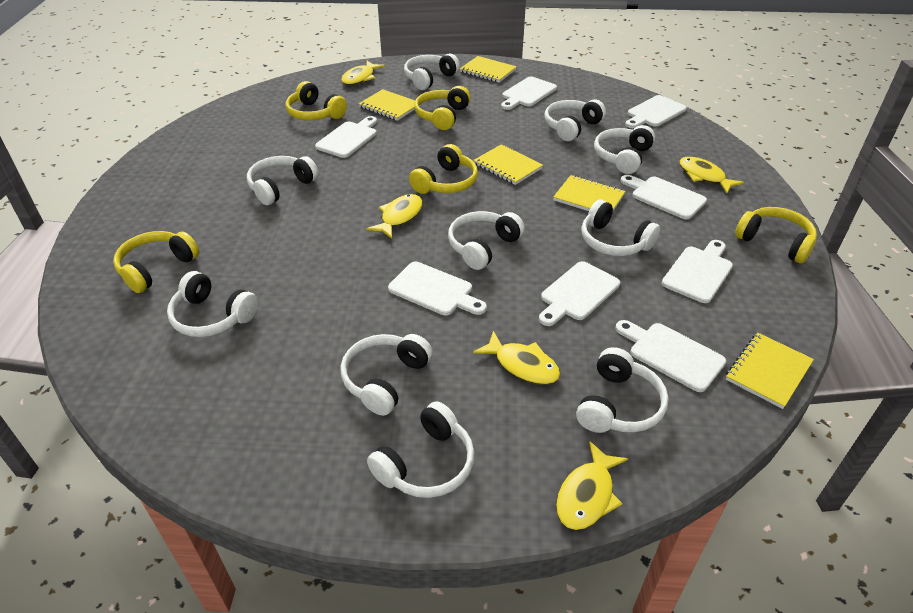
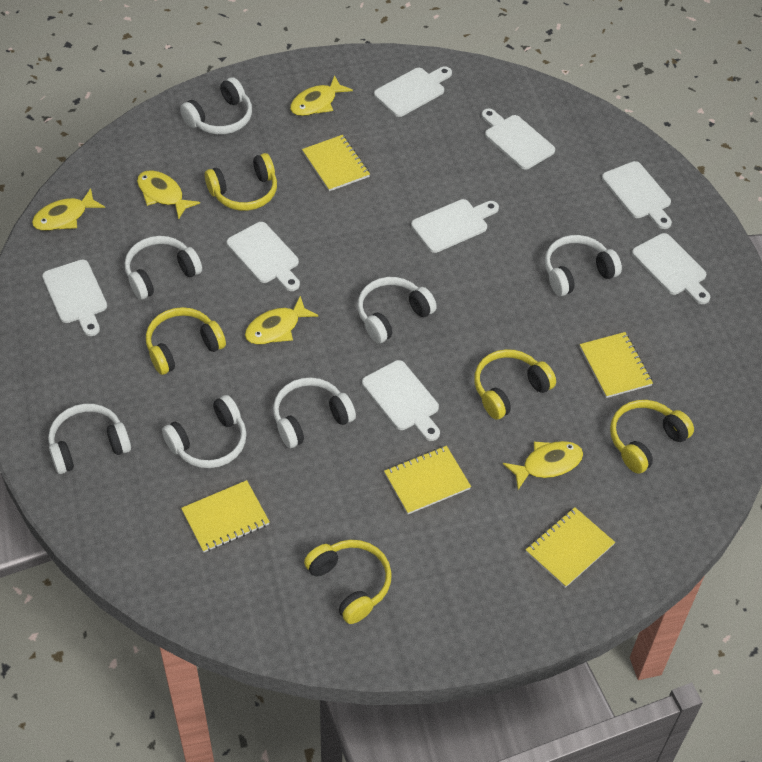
white headphones: 10 -> 7

